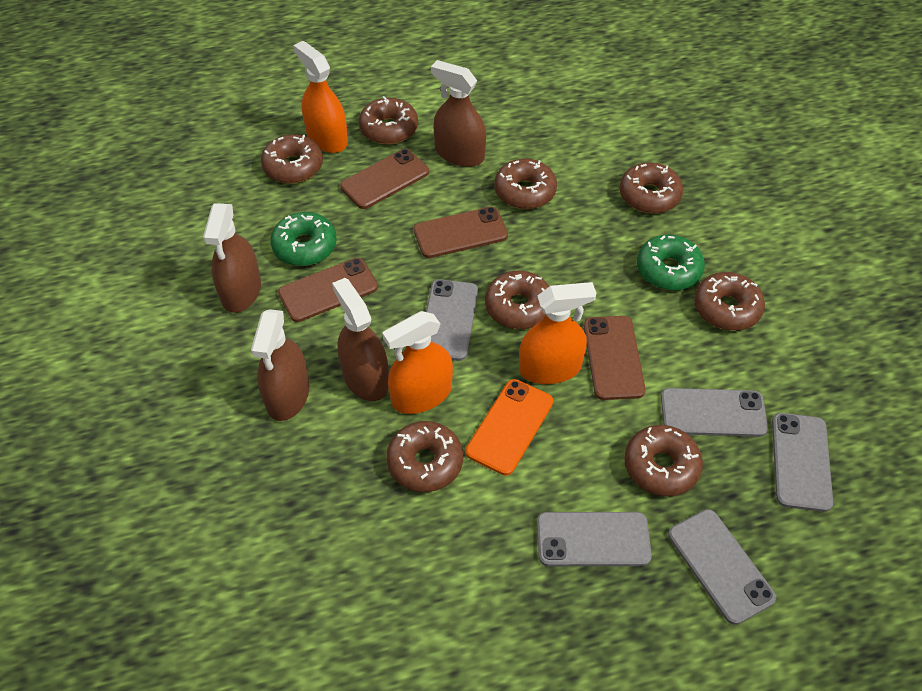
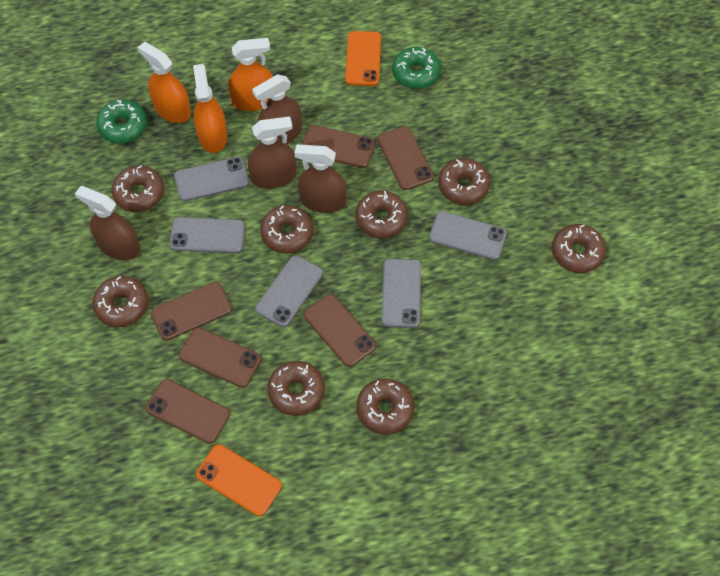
brown phone: 4 -> 6
orange phone: 1 -> 2

